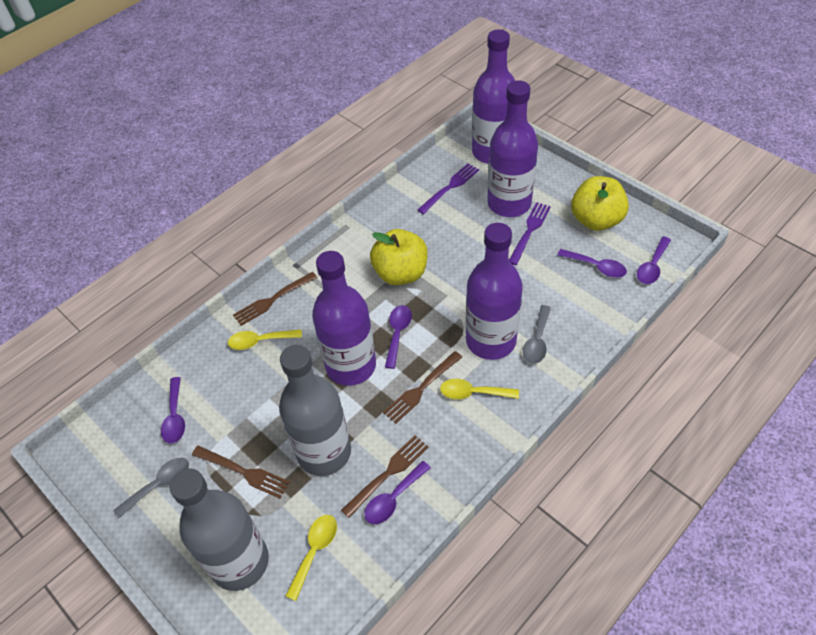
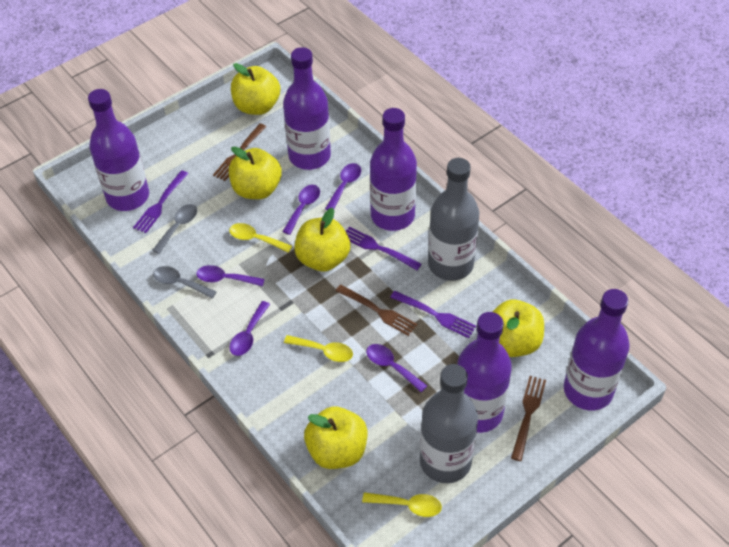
brown fork: 4 -> 3
purple bottle: 4 -> 5
purple fork: 2 -> 3
yellow apple: 2 -> 5

